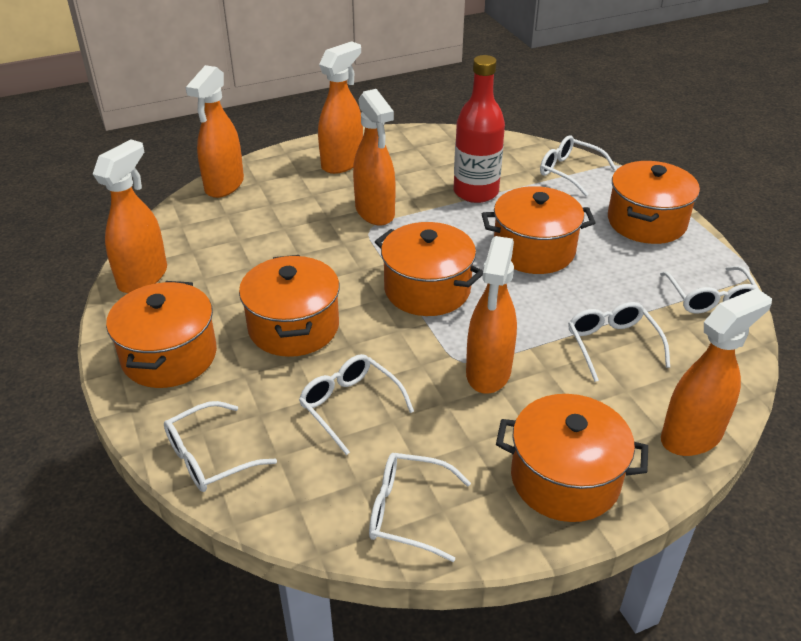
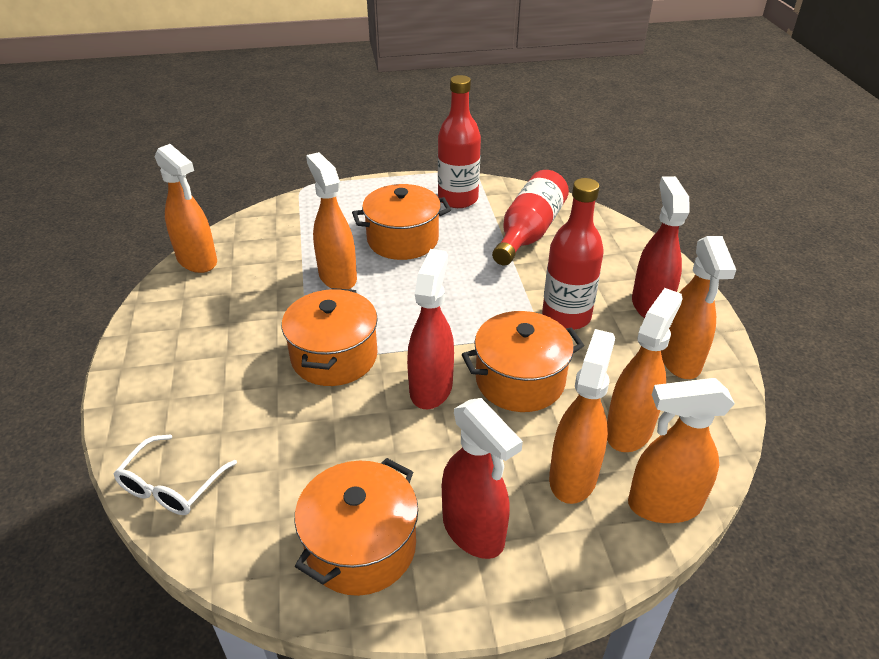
orange pot: 6 -> 4
red bottle: 1 -> 3
red spray bottle: 0 -> 3
white glasses: 6 -> 1

